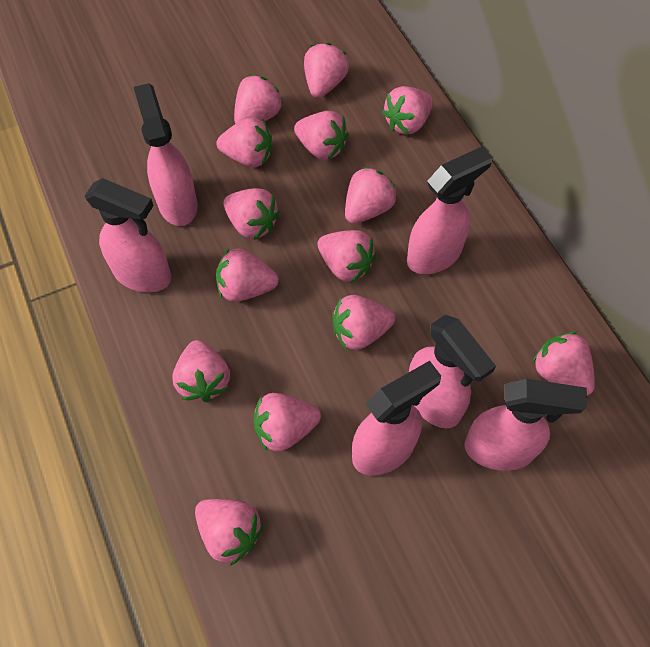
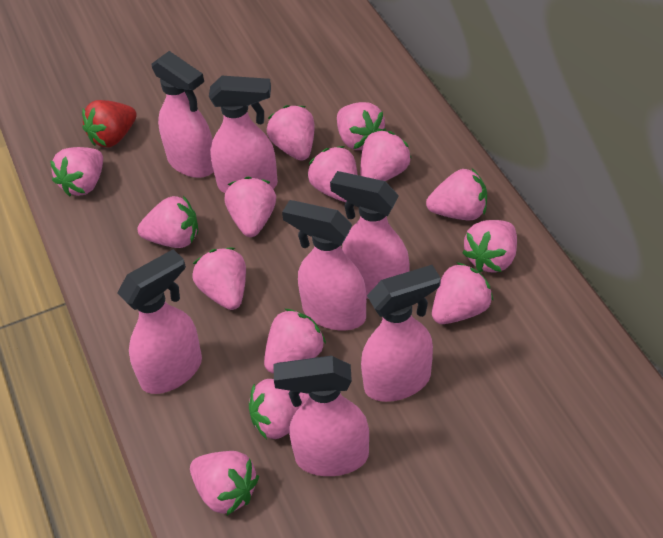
pink spray bottle: 6 -> 7
red strawberry: 0 -> 1

